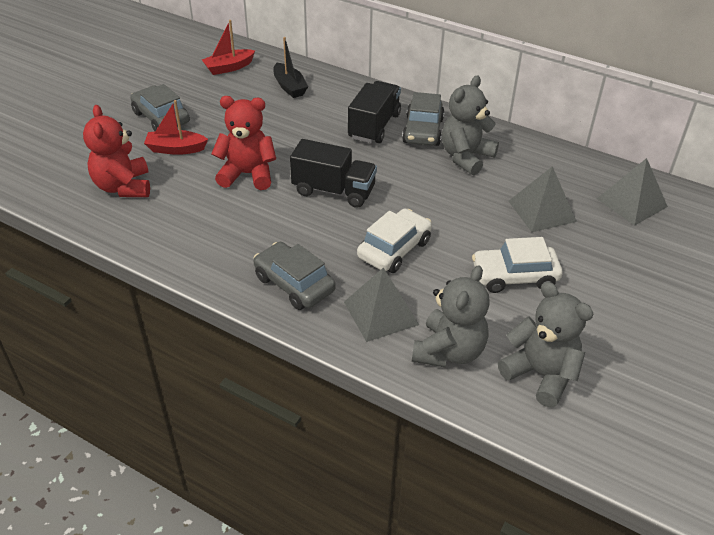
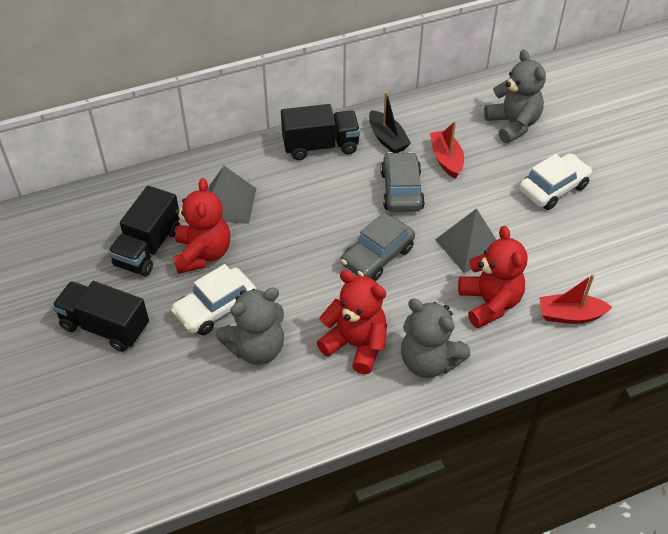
black truck: 2 -> 3
grey car: 3 -> 2
grey pyramid: 3 -> 2
red teddy bear: 2 -> 3

